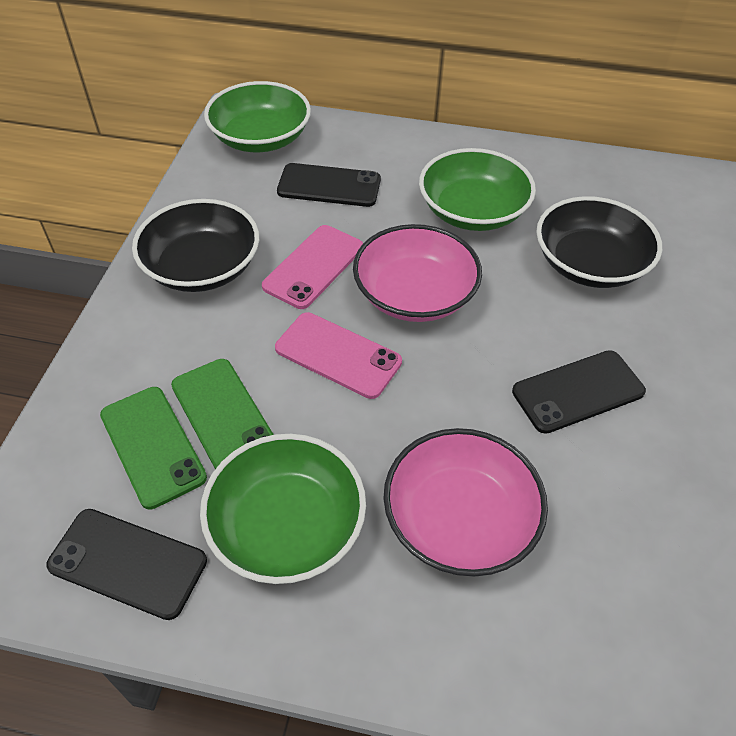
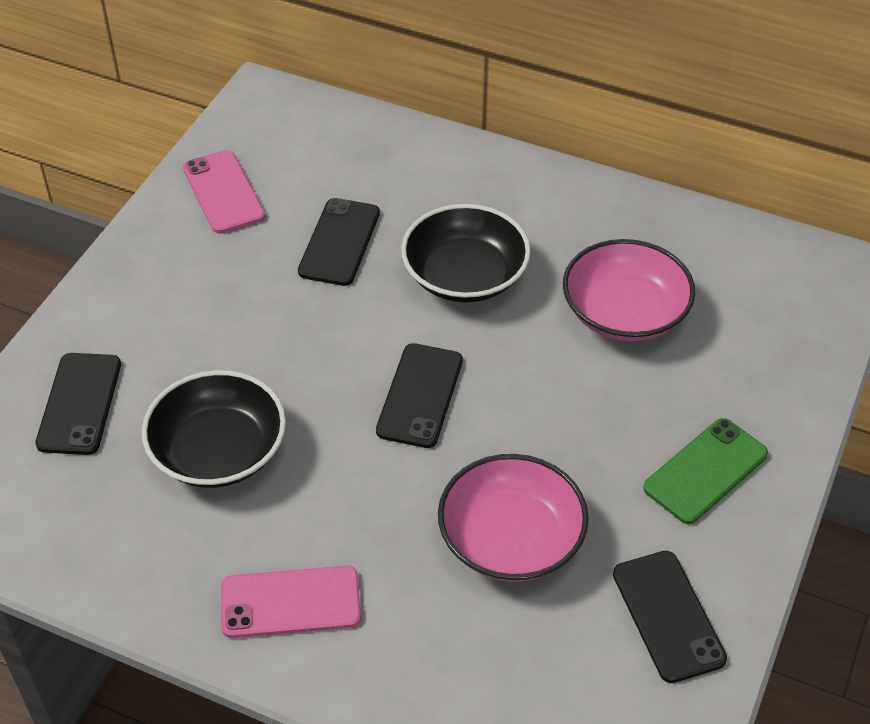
black phone: 3 -> 4
green bowl: 3 -> 0
green phone: 2 -> 1

